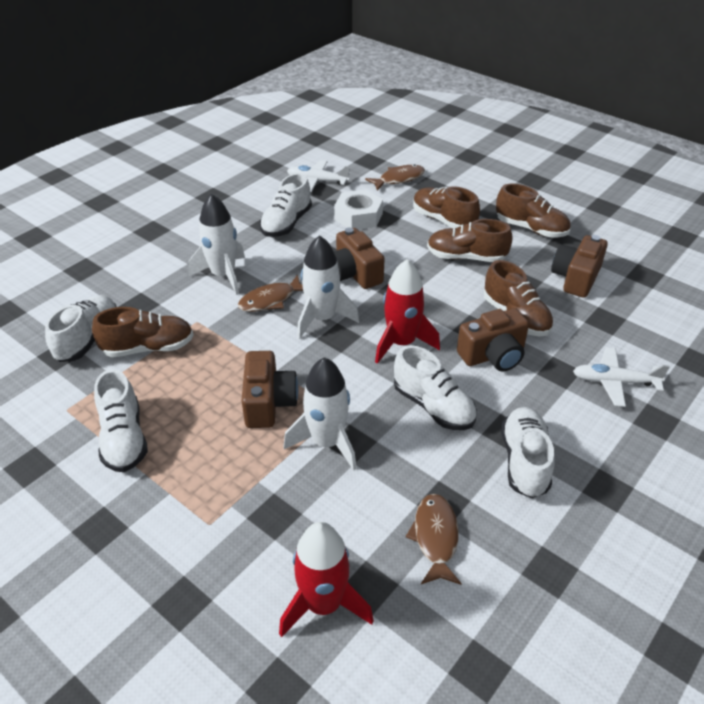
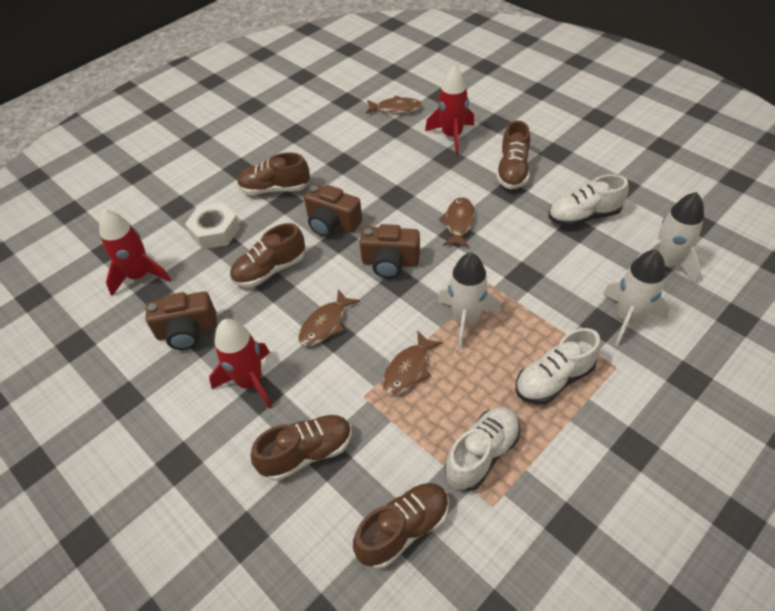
brown camera: 4 -> 3
brown fish: 3 -> 4
red rocket: 2 -> 3
white plane: 2 -> 0
white shoe: 5 -> 3

